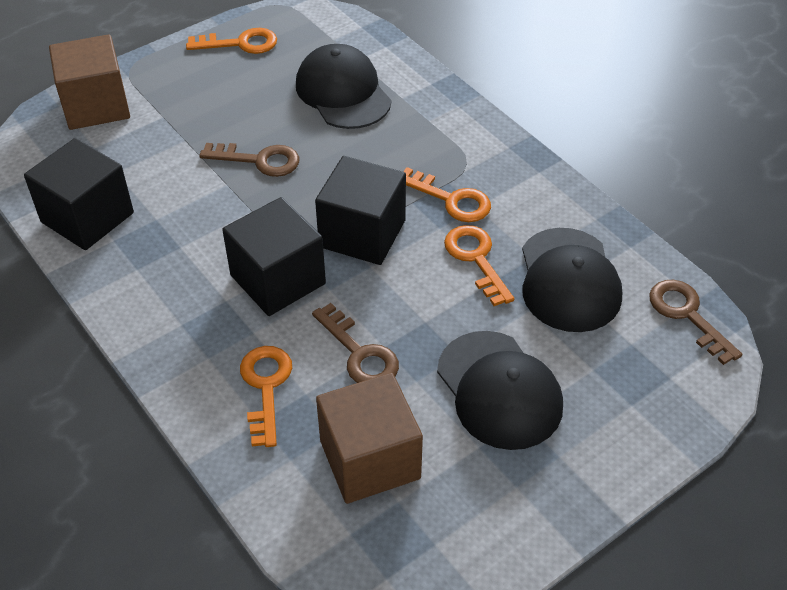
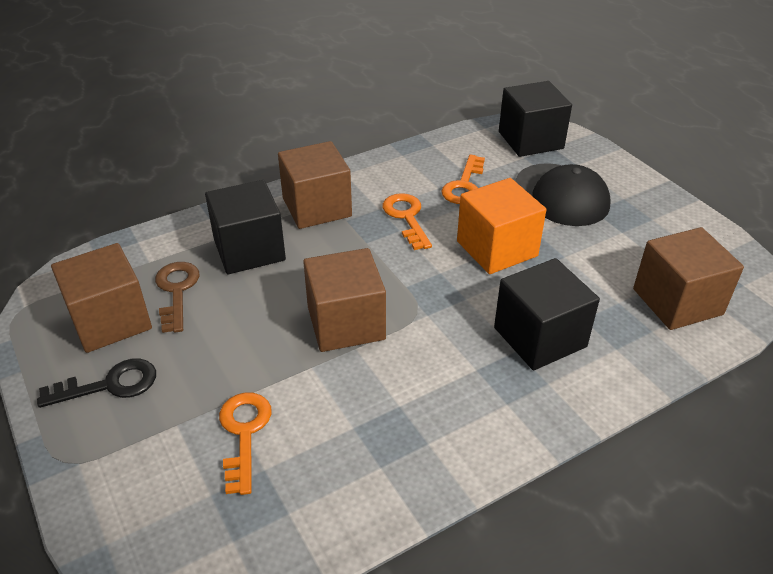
black cap: 3 -> 1
black key: 0 -> 1
brown cube: 2 -> 4
brown key: 3 -> 1
orange cube: 0 -> 1
orange key: 4 -> 3

